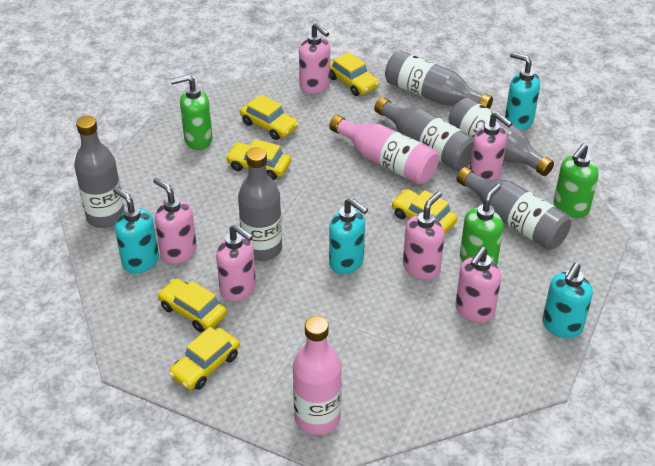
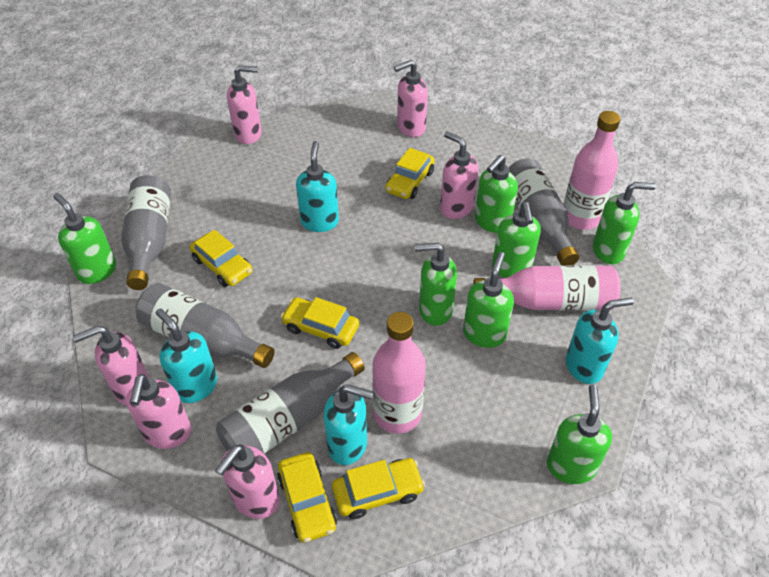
green soap dispenser: 3 -> 7
grey bottle: 6 -> 4
pink bottle: 2 -> 3
yellow car: 6 -> 5

